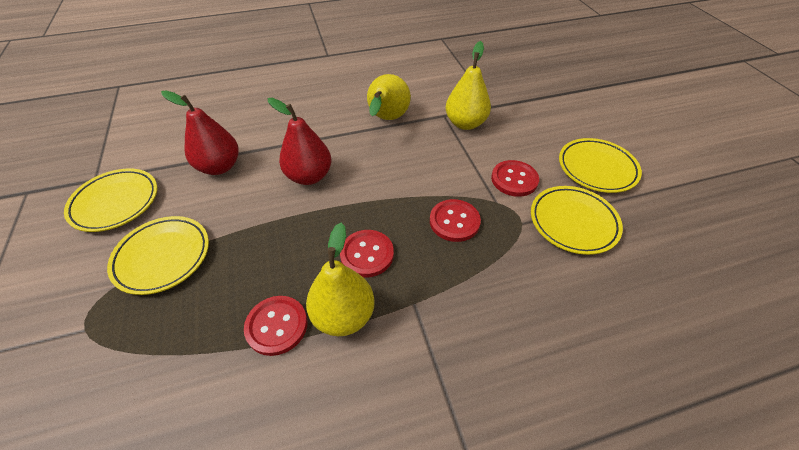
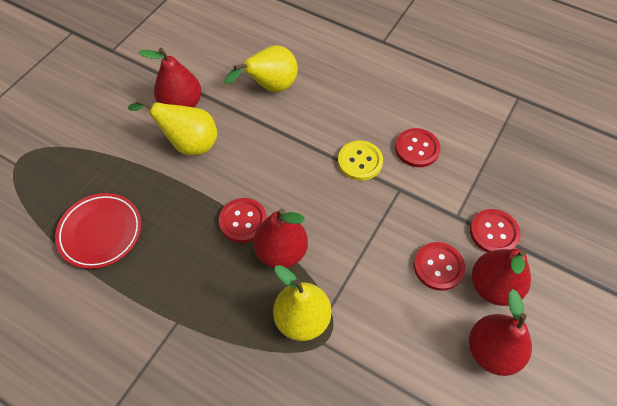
red pear: 2 -> 4
red plate: 0 -> 1
yellow button: 0 -> 1
yellow plate: 4 -> 0

